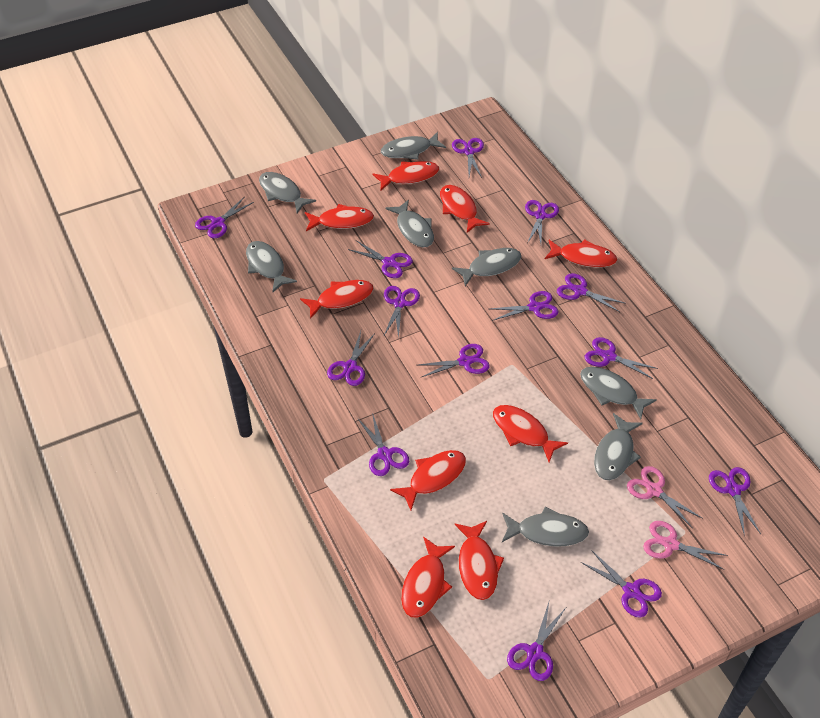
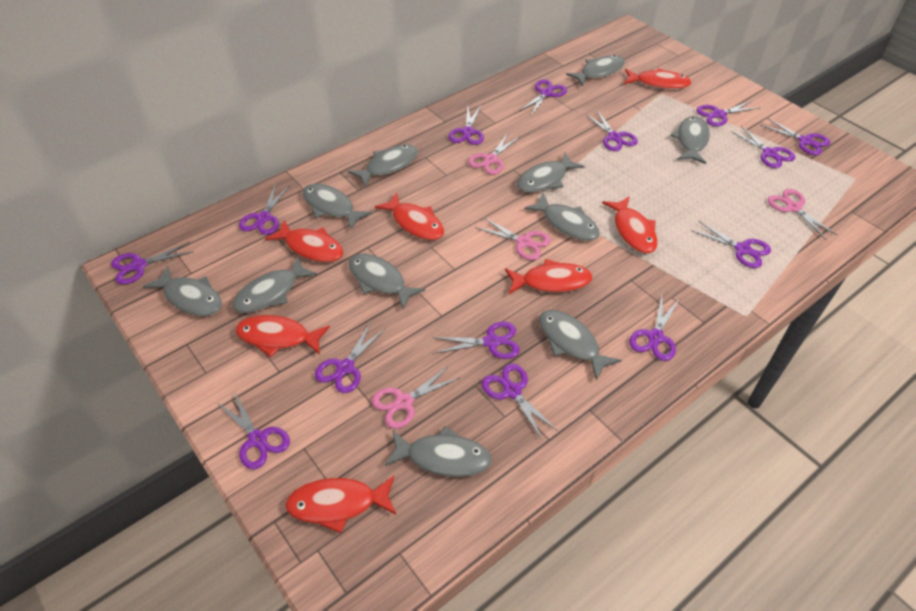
grey fish: 8 -> 11
pink scissors: 2 -> 4
red fish: 9 -> 7

